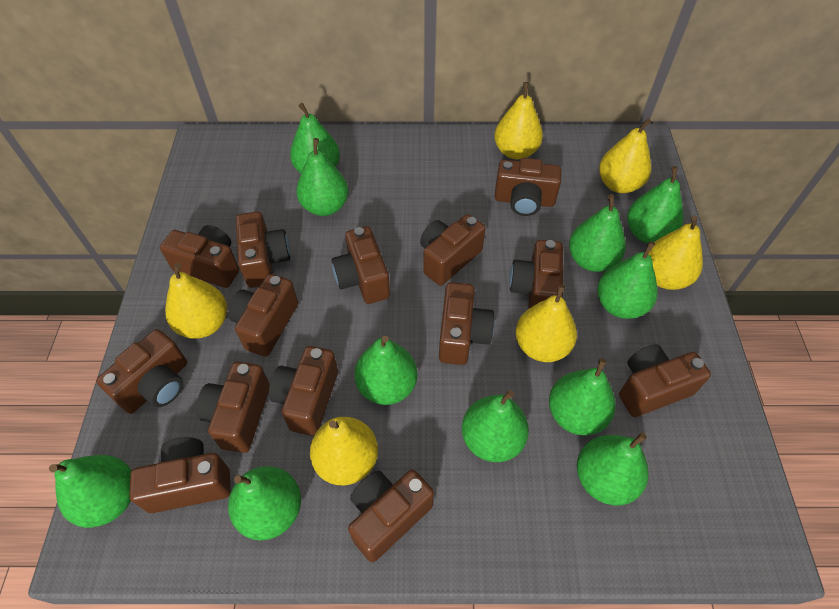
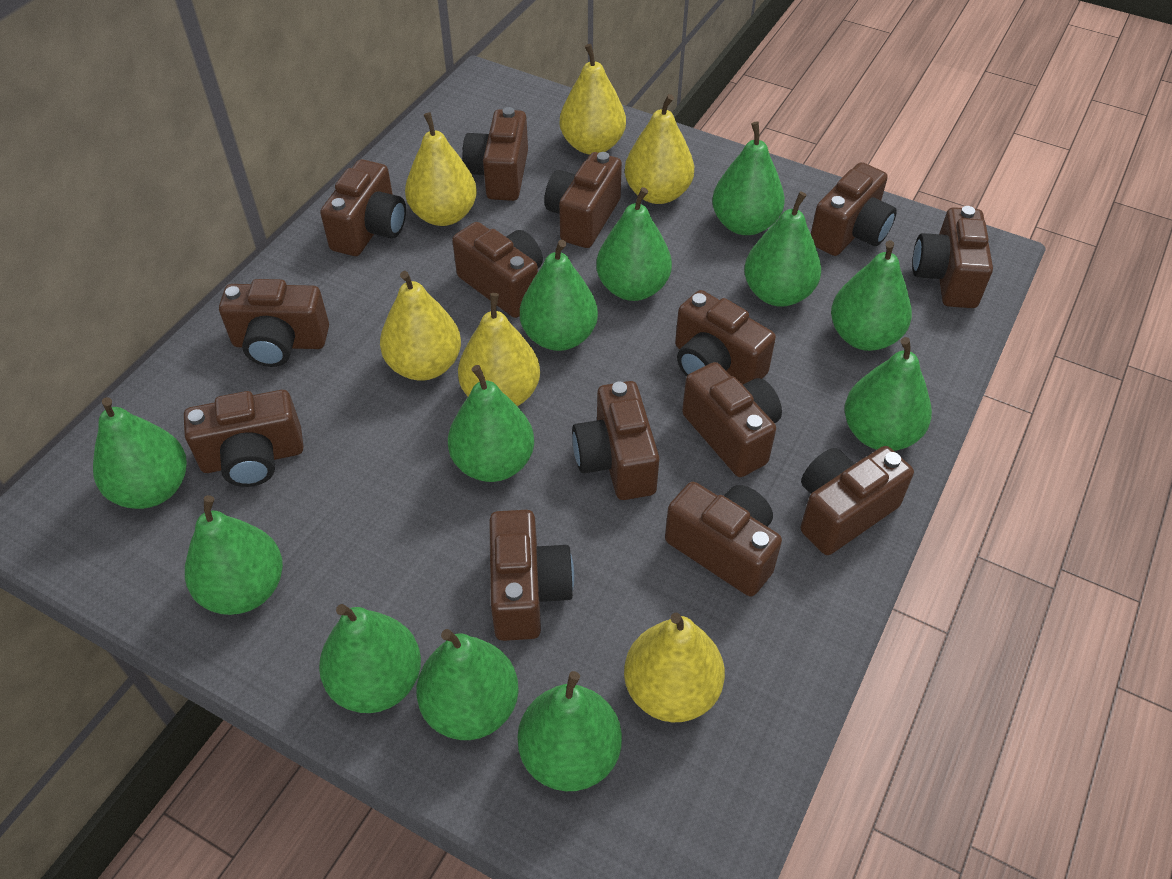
green pear: 11 -> 12

